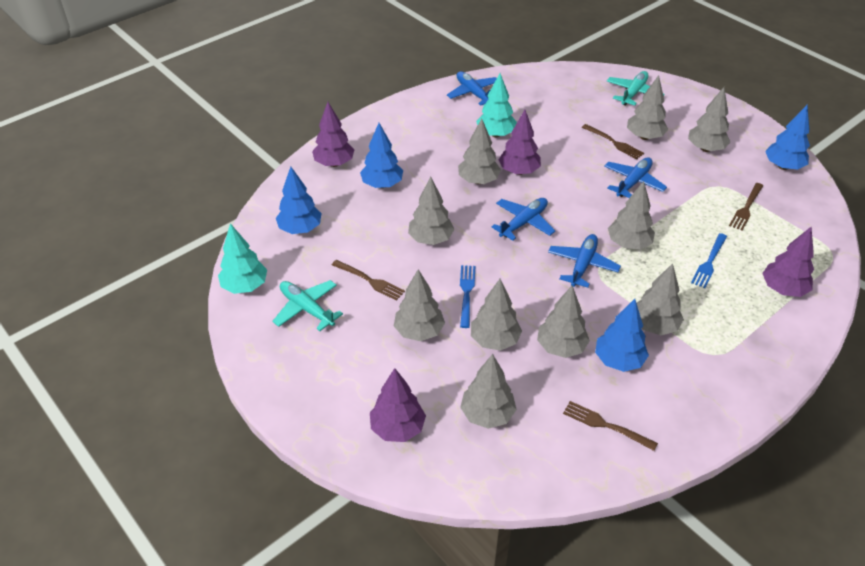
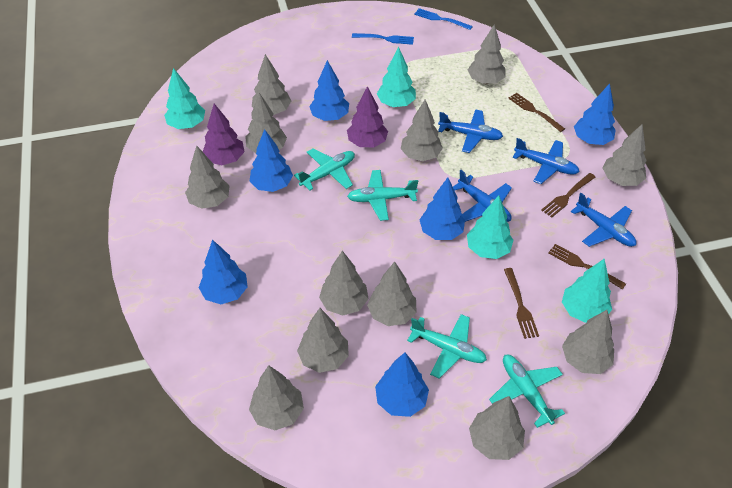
blue tree: 4 -> 6
grey tree: 10 -> 12
purple tree: 4 -> 2
turquoise plane: 2 -> 4
turquoise tree: 2 -> 4

